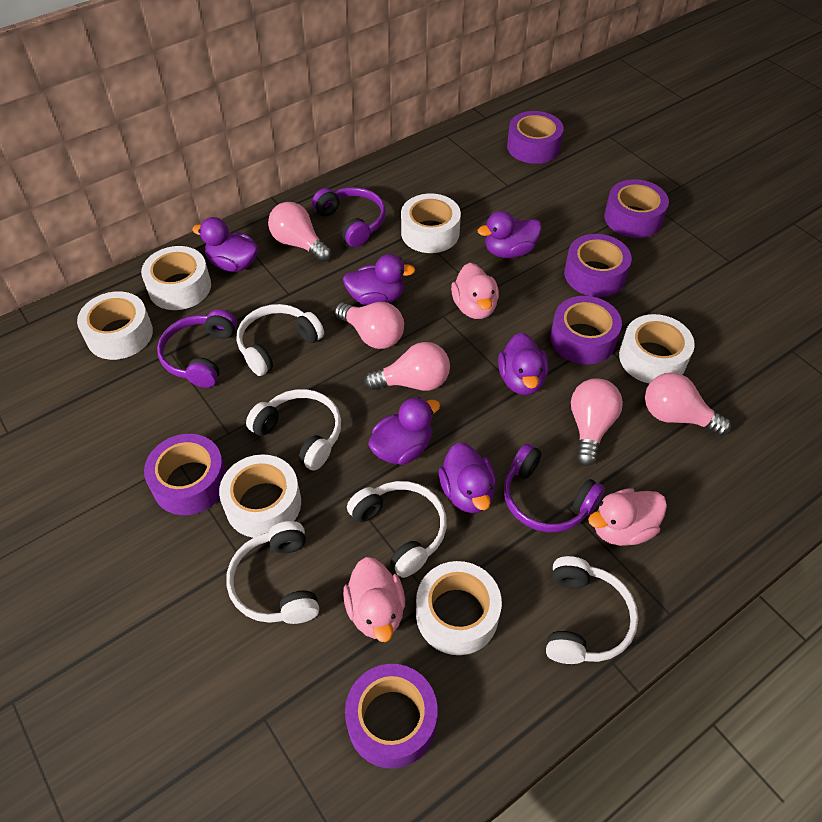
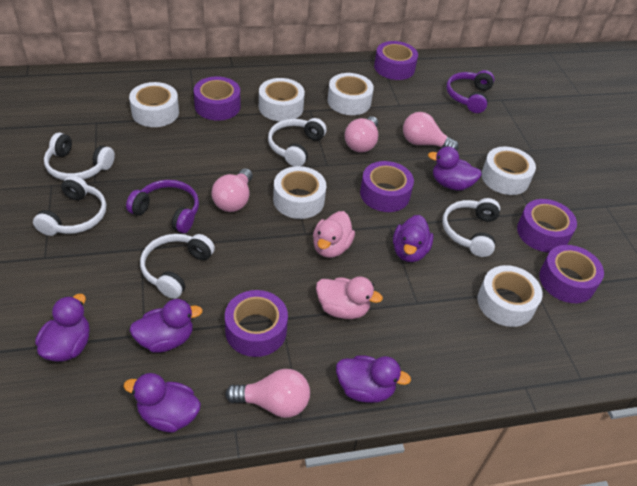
pink duck: 3 -> 2
pink light bulb: 5 -> 4
purple headphones: 3 -> 2

